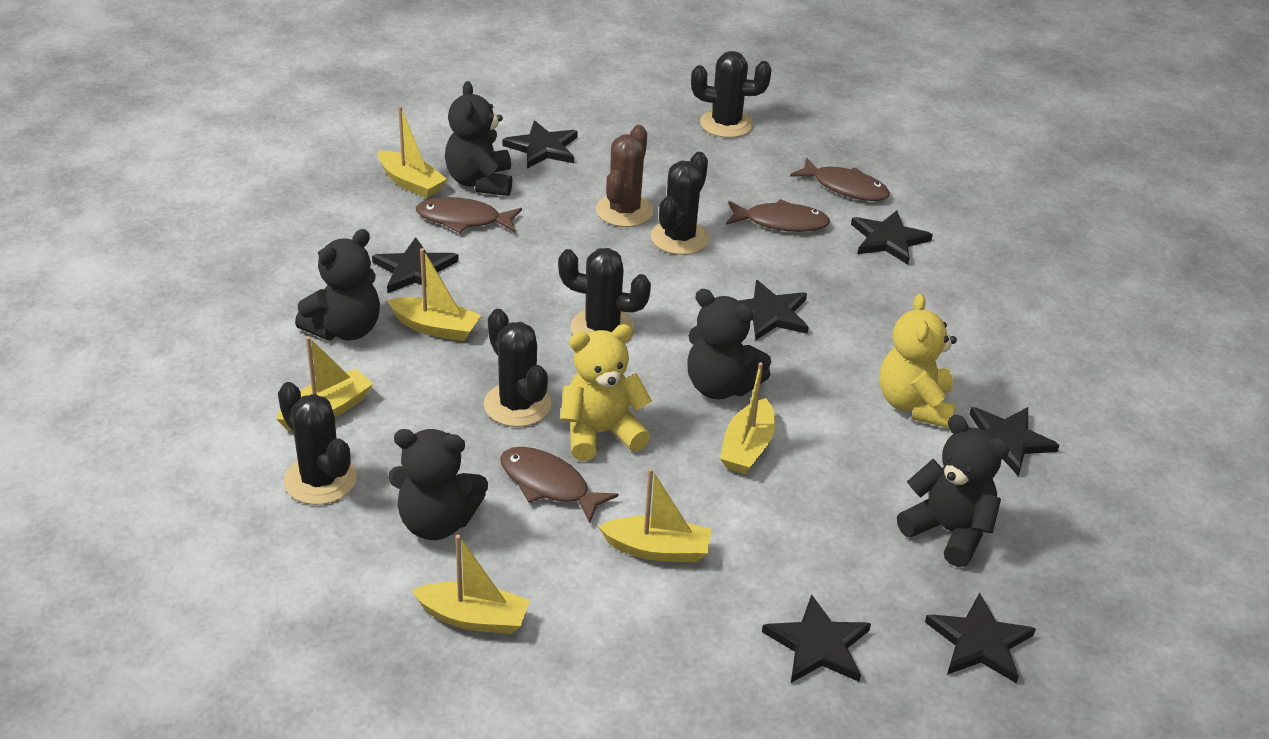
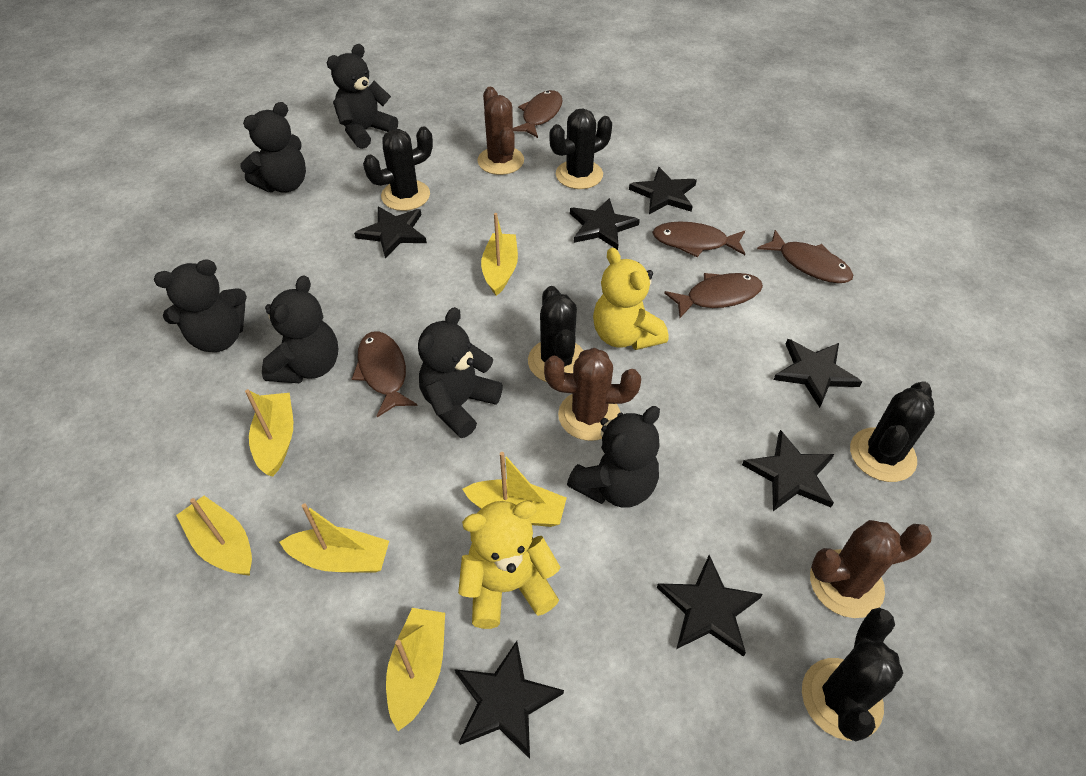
black teddy bear: 5 -> 6
brown cactus: 1 -> 3
brown fish: 4 -> 5

